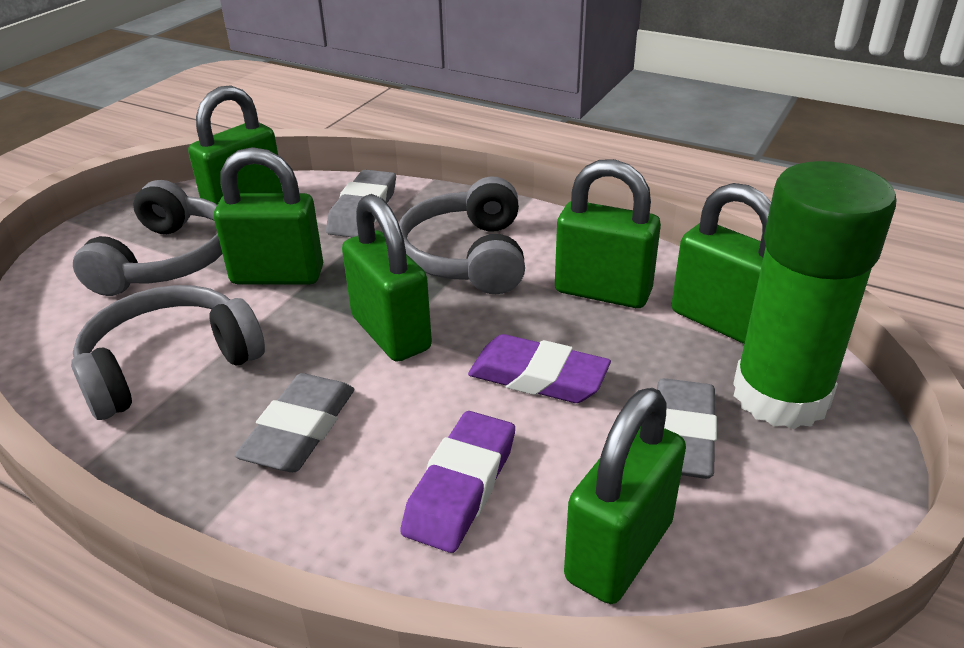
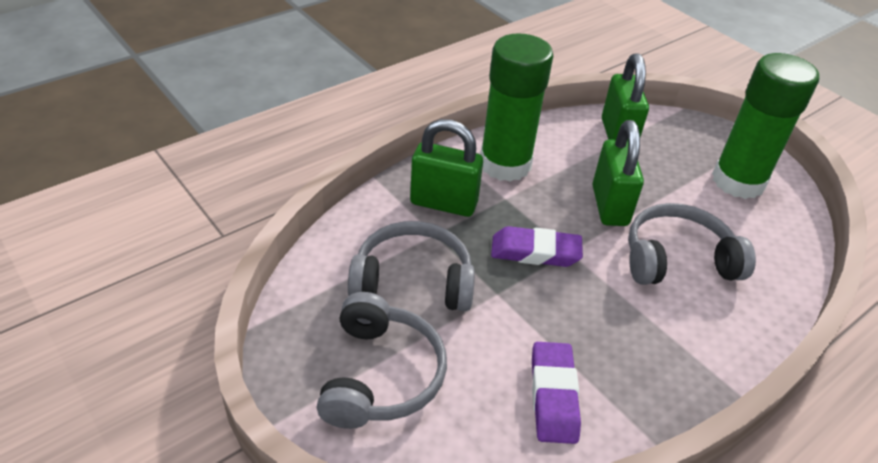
green glue stick: 1 -> 2
green padlock: 6 -> 3
grey eraser: 3 -> 0

